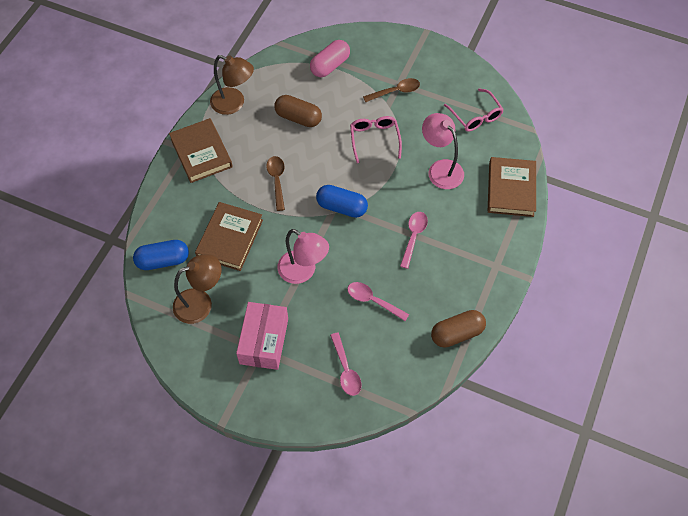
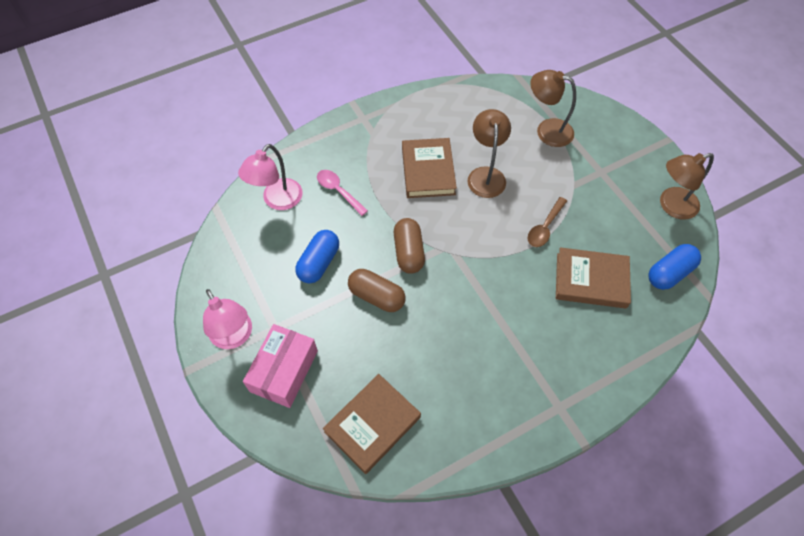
brown lamp: 2 -> 3
brown spoon: 2 -> 1
pink capsule: 1 -> 0
pink glasses: 2 -> 0
pink spoon: 3 -> 1

